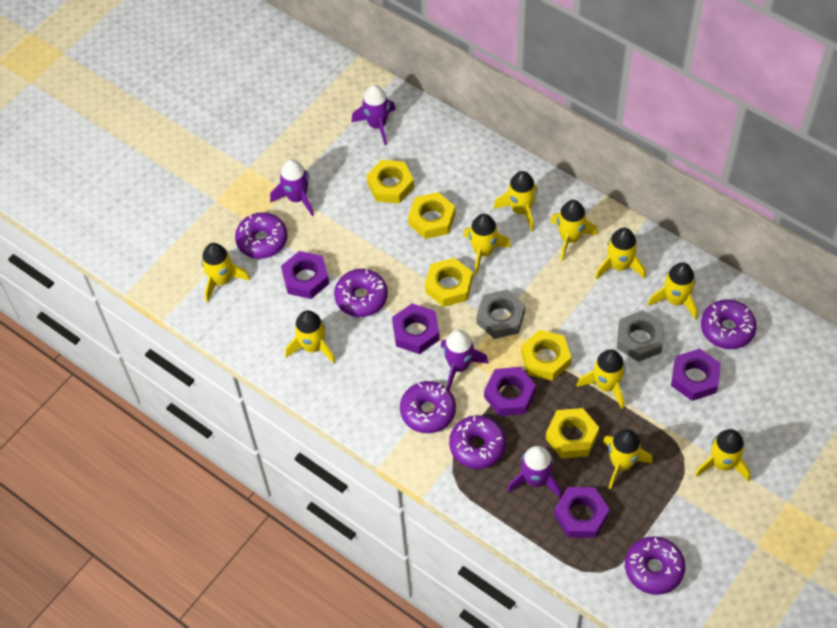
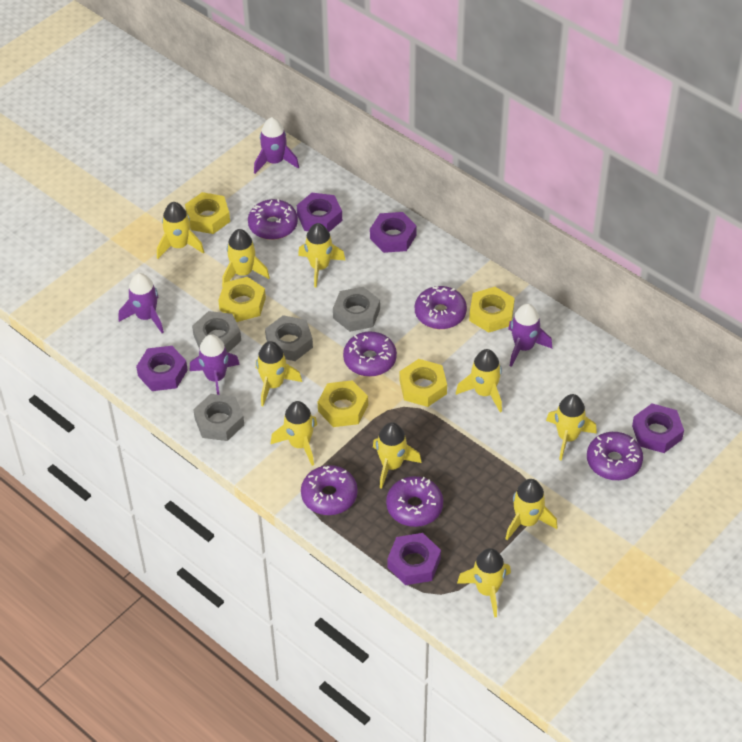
grey nut: 2 -> 4

